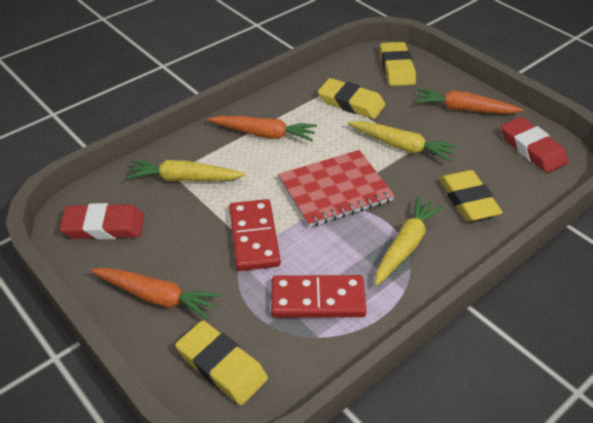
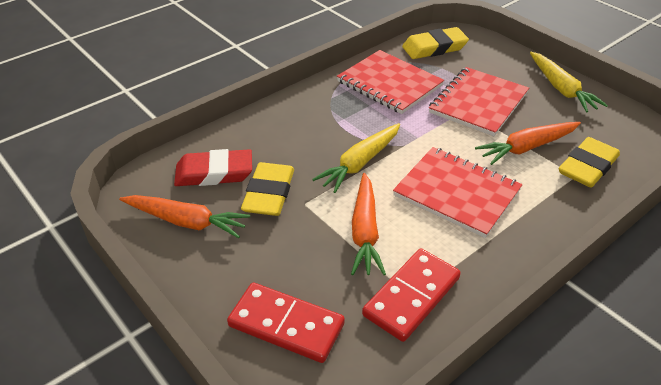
red eraser: 2 -> 1
red notebook: 1 -> 3
yellow carrot: 3 -> 2
yellow eraser: 4 -> 3

